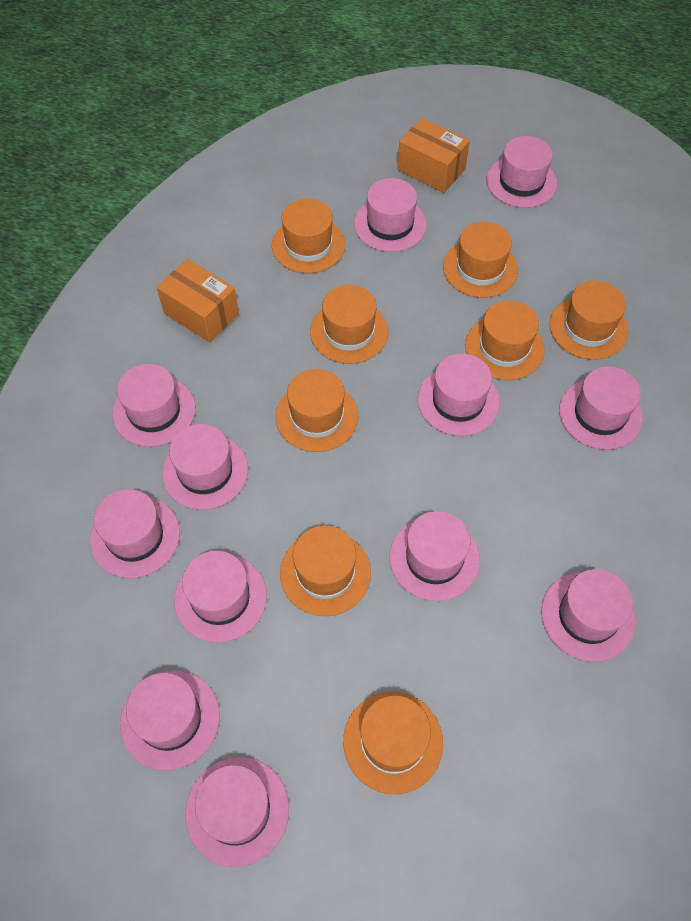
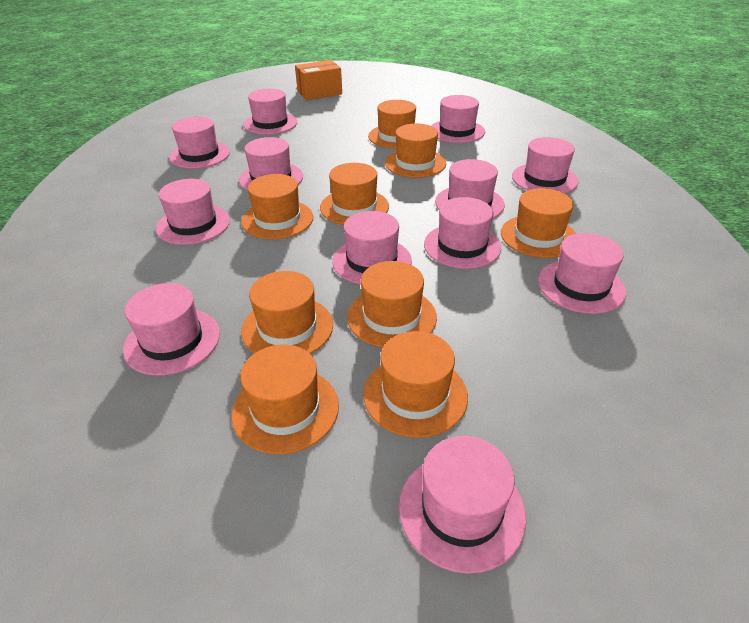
orange box: 2 -> 1
orange hat: 8 -> 9

